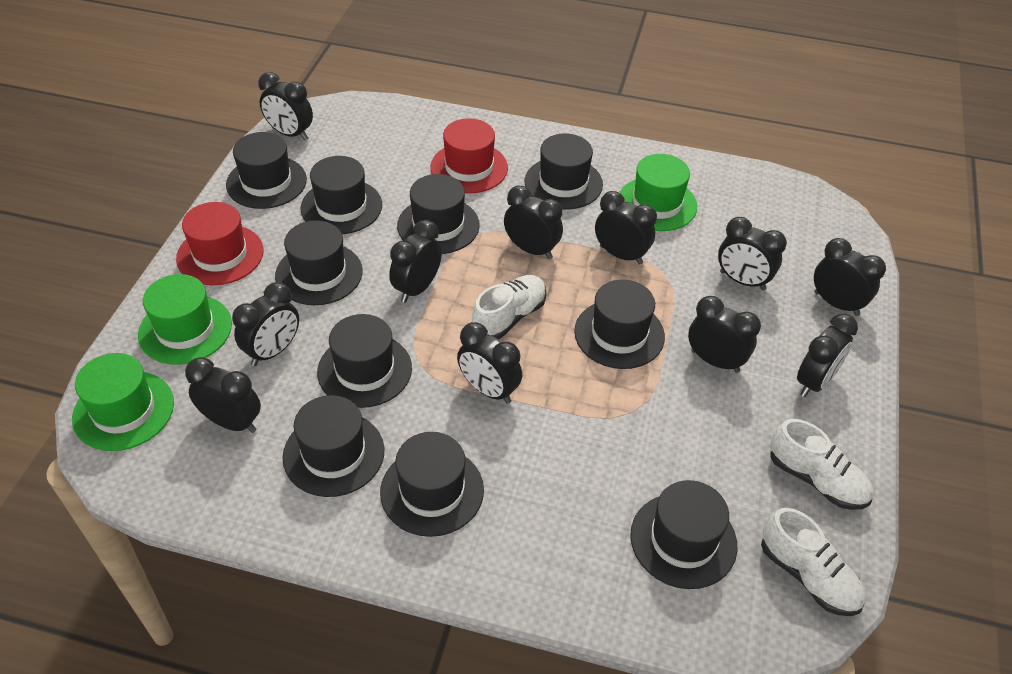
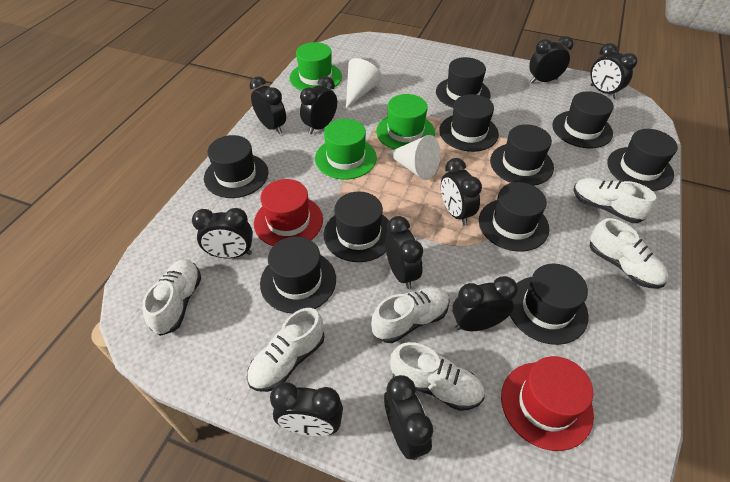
black clock: 11 -> 10
white cone: 0 -> 2
white shoe: 3 -> 6

